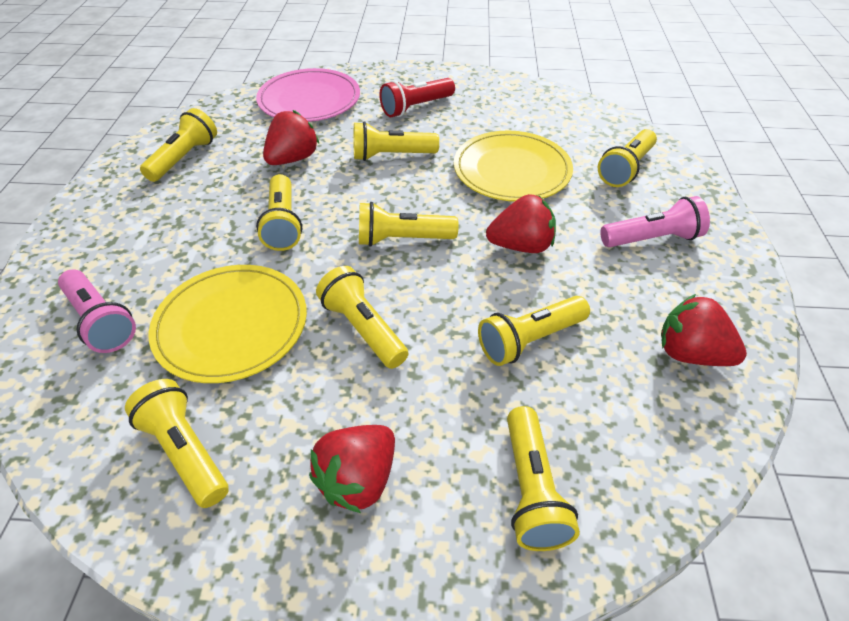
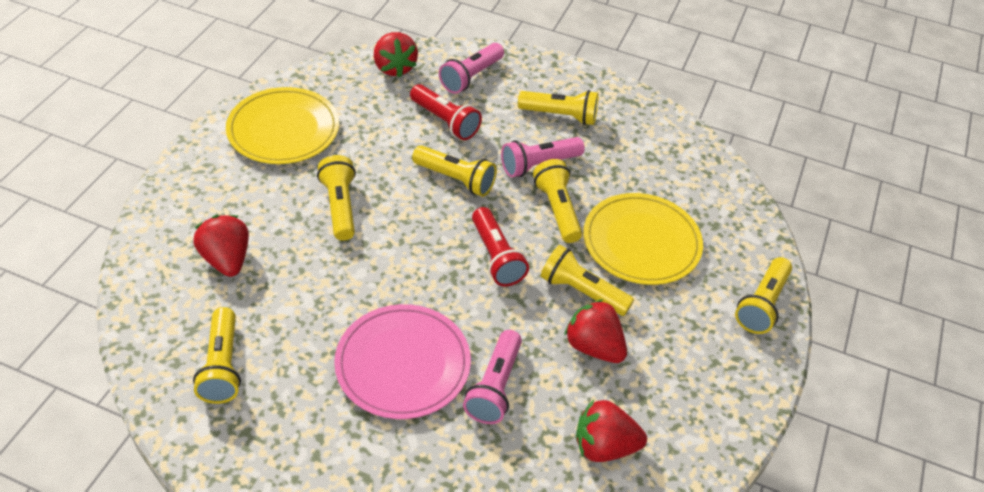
pink flashlight: 2 -> 3
red flashlight: 1 -> 2
yellow flashlight: 9 -> 7

